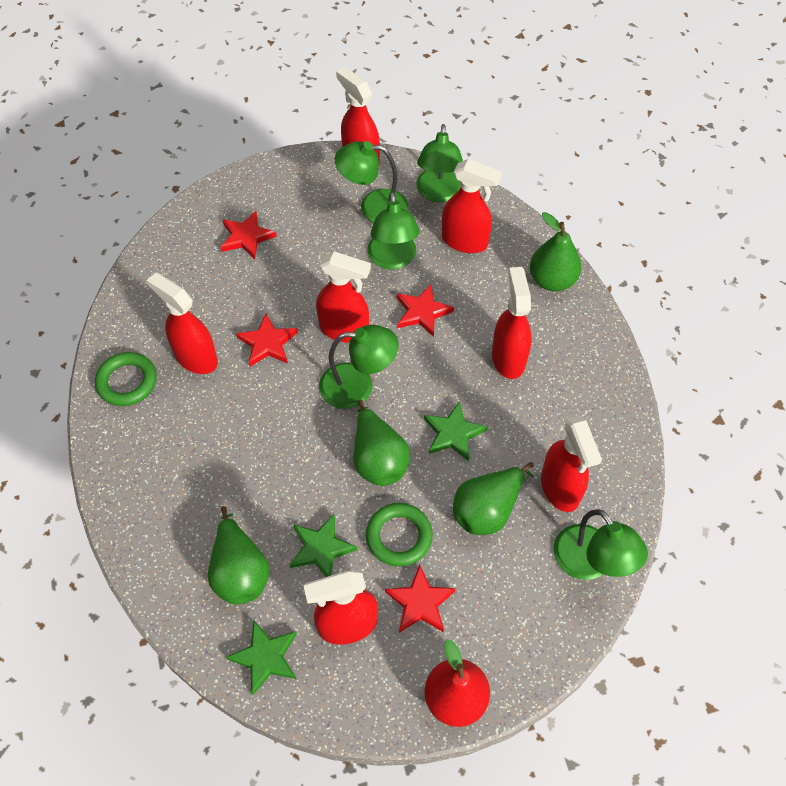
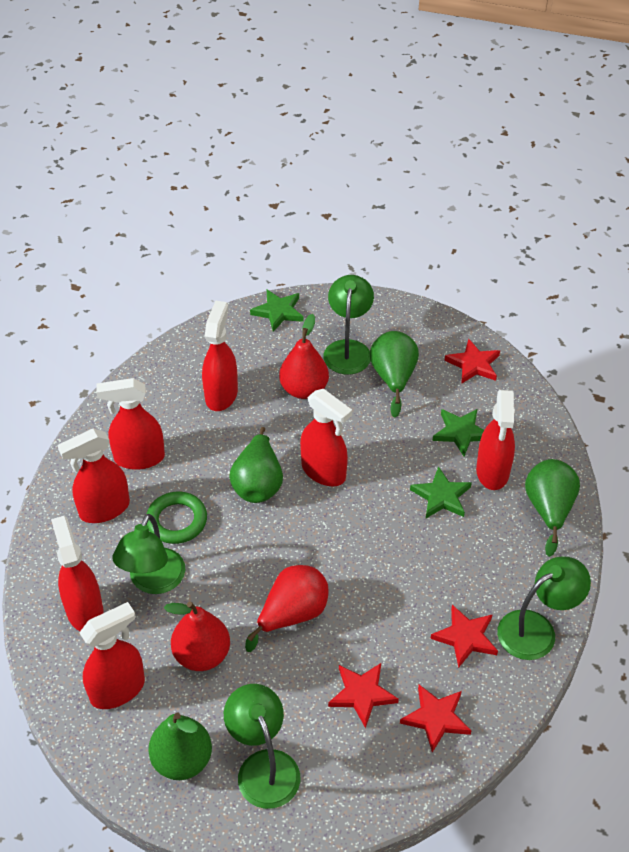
green lamp: 5 -> 4
green ring: 2 -> 1
red pear: 1 -> 3

